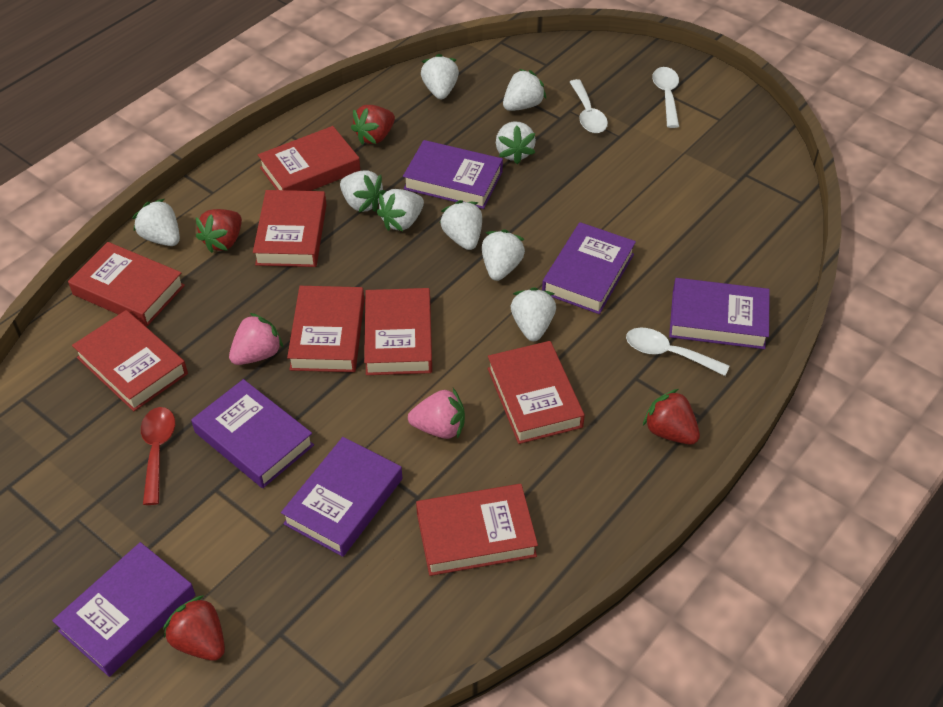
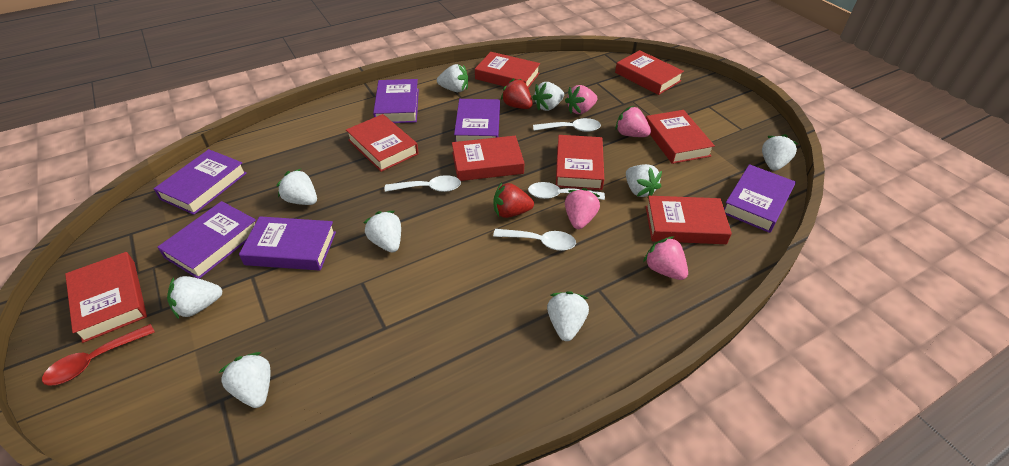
pink strawberry: 2 -> 4
red strawberry: 4 -> 2
white spoon: 3 -> 4

